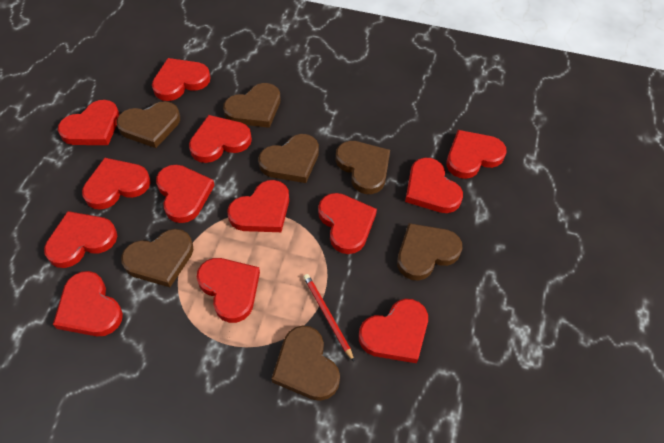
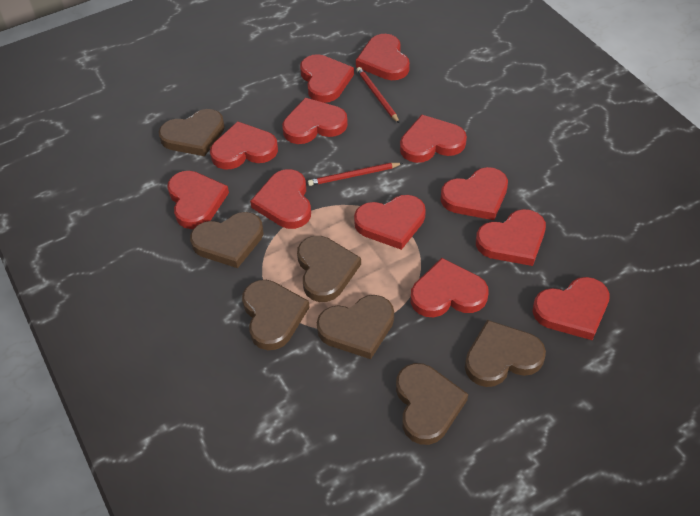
red heart: 13 -> 12
red pencil: 1 -> 2

